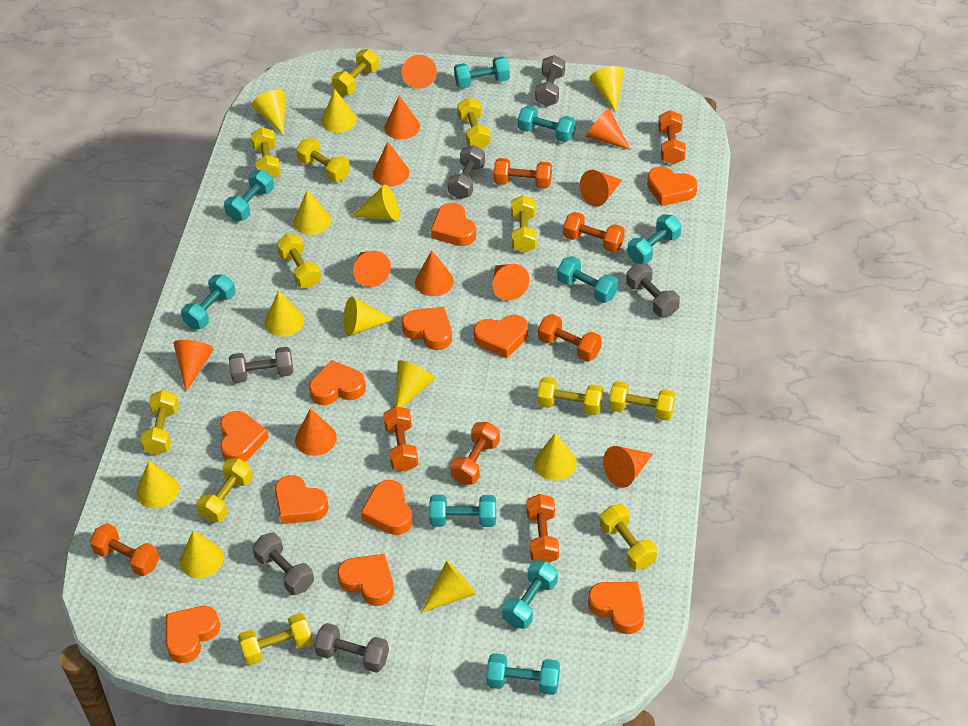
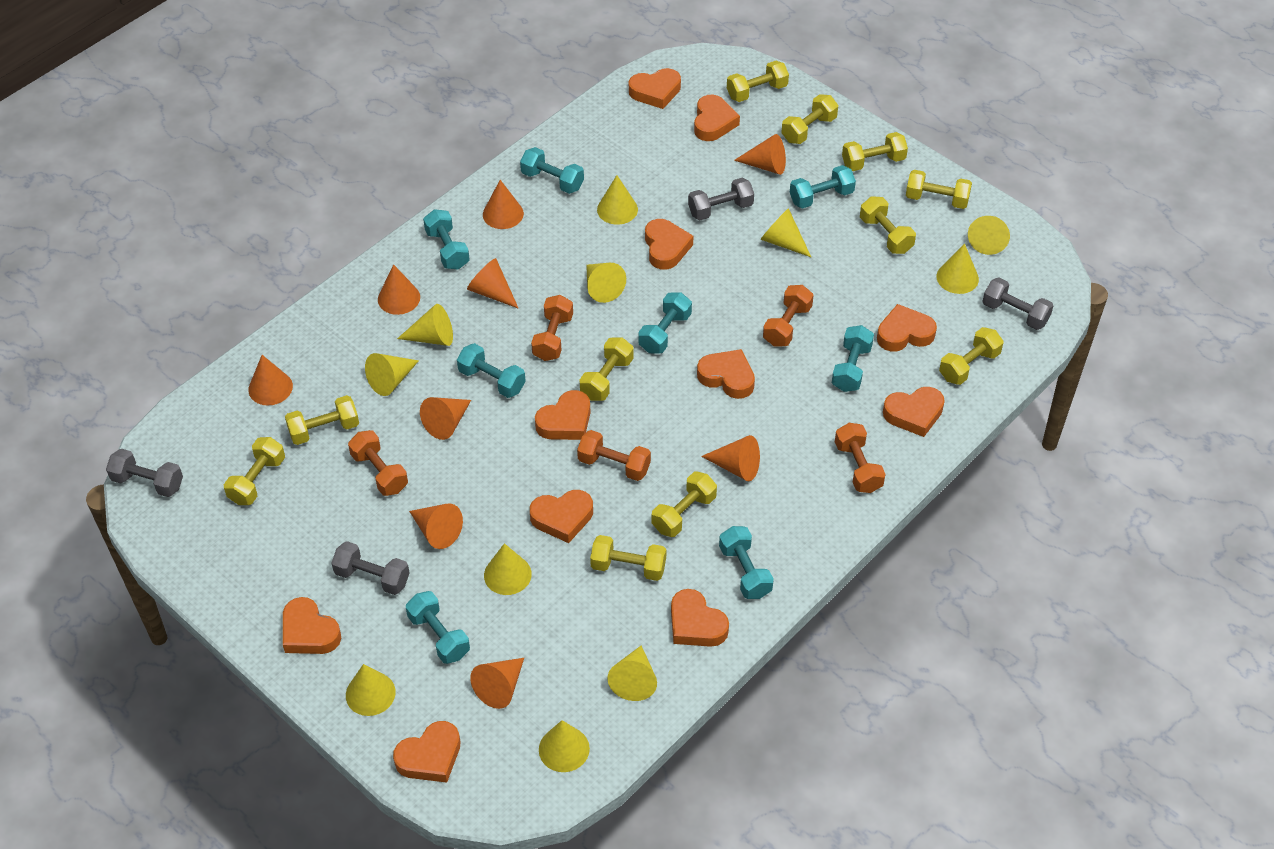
grey dumbbell: 6 -> 4
orange cone: 11 -> 9
orange dumbbell: 8 -> 5
turquoise dumbbell: 9 -> 8
yellow cone: 12 -> 11
yellow dumbbell: 12 -> 11

